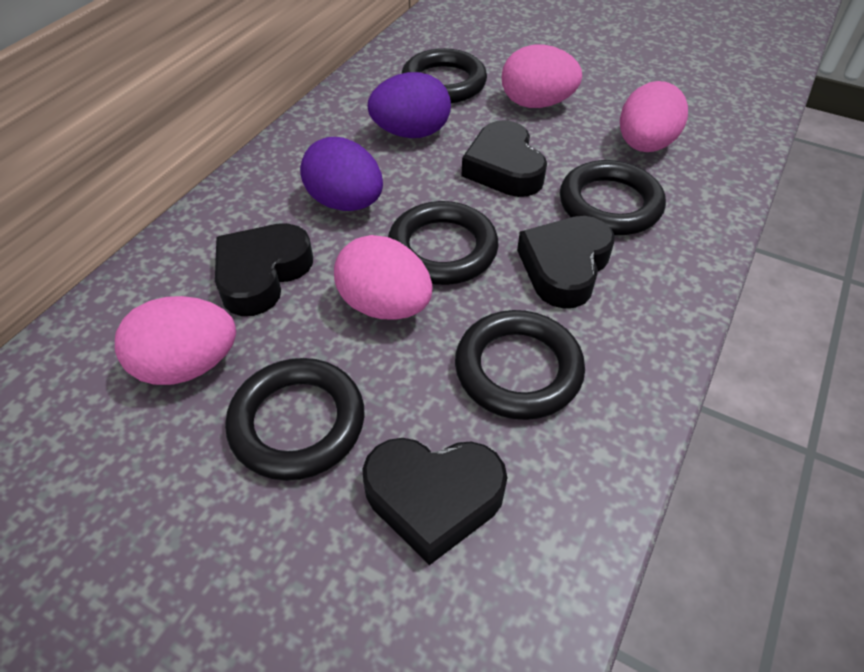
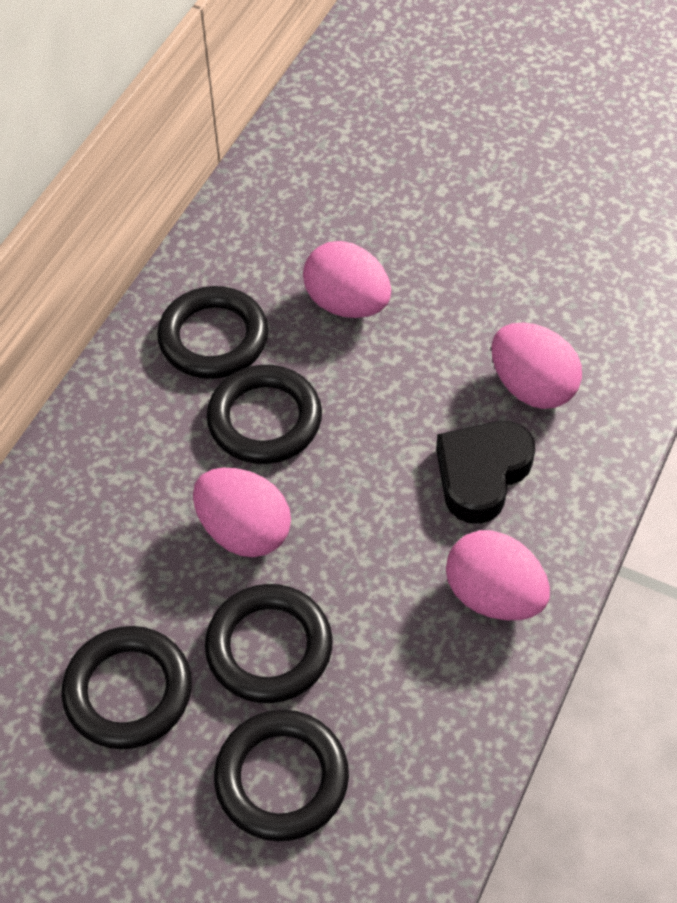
black heart: 4 -> 1
purple egg: 2 -> 0

